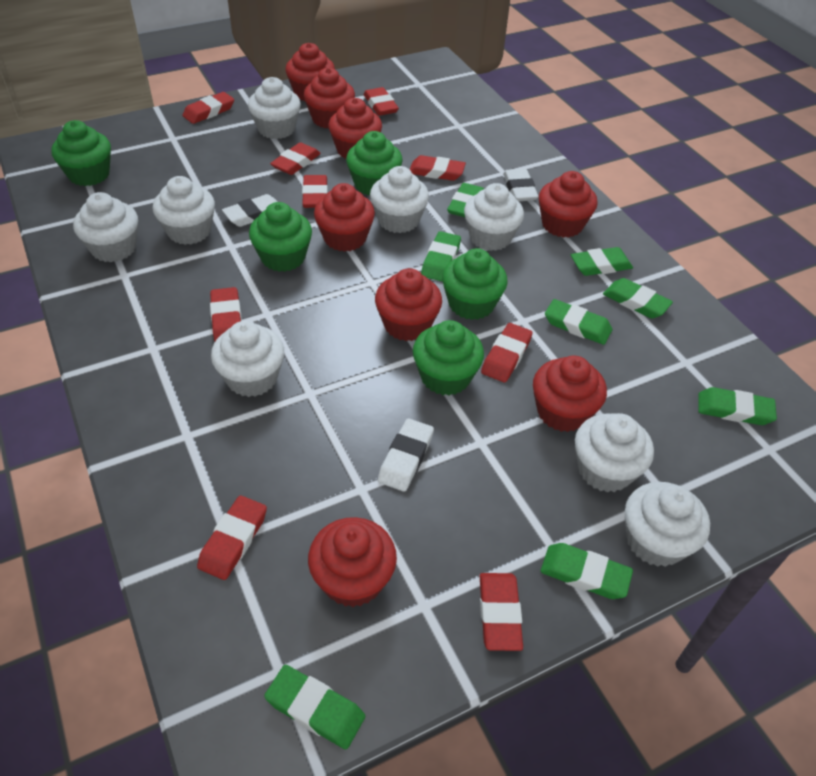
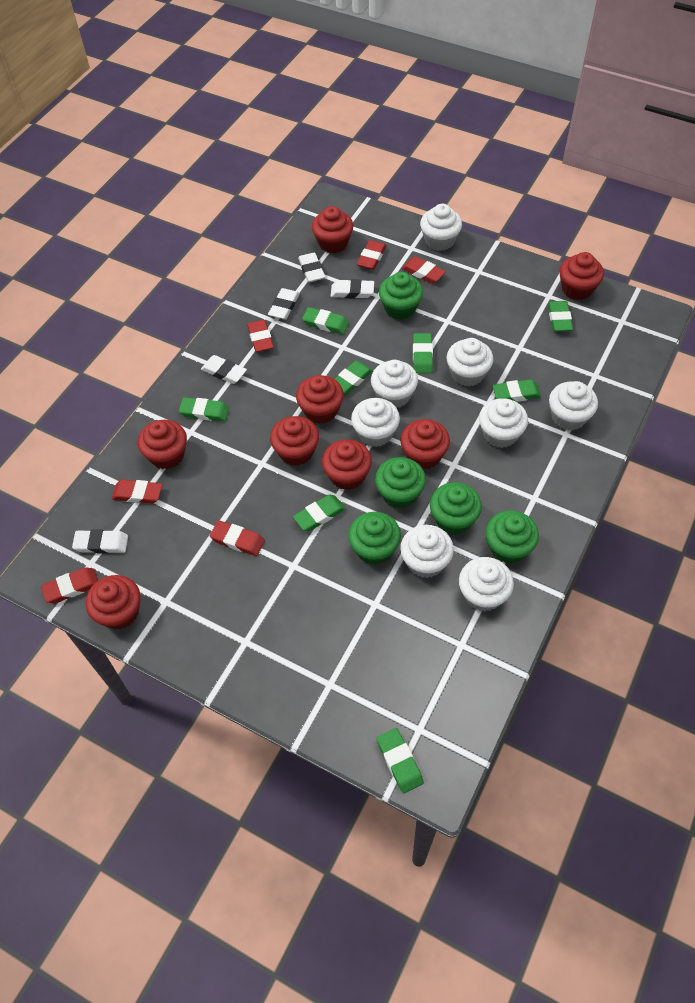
red eraser: 9 -> 6
white eraser: 3 -> 5

